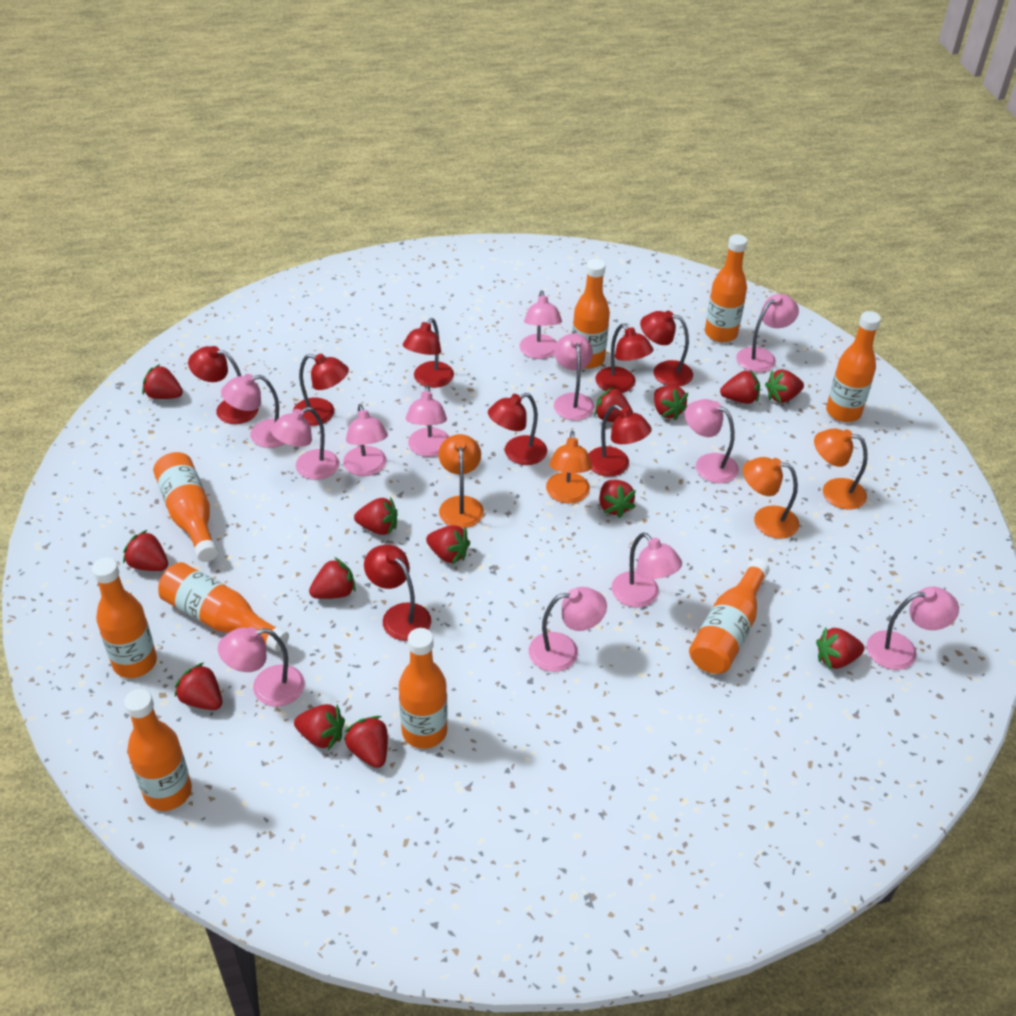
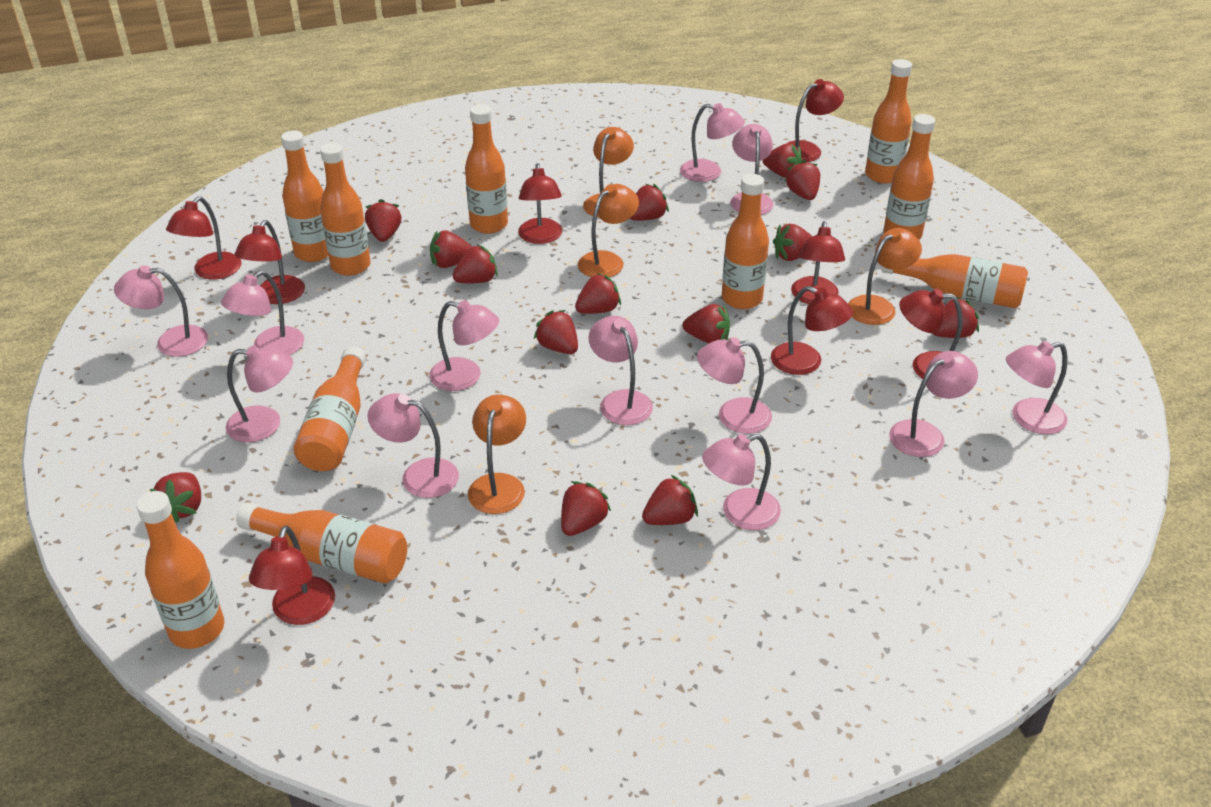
orange bottle: 9 -> 10

